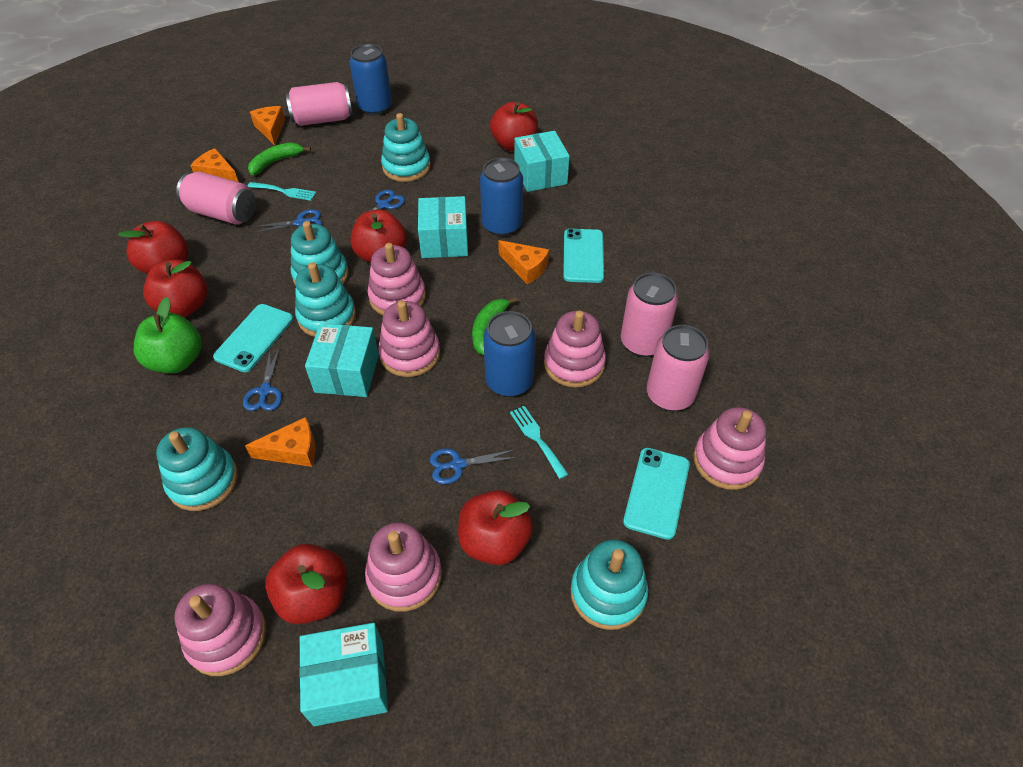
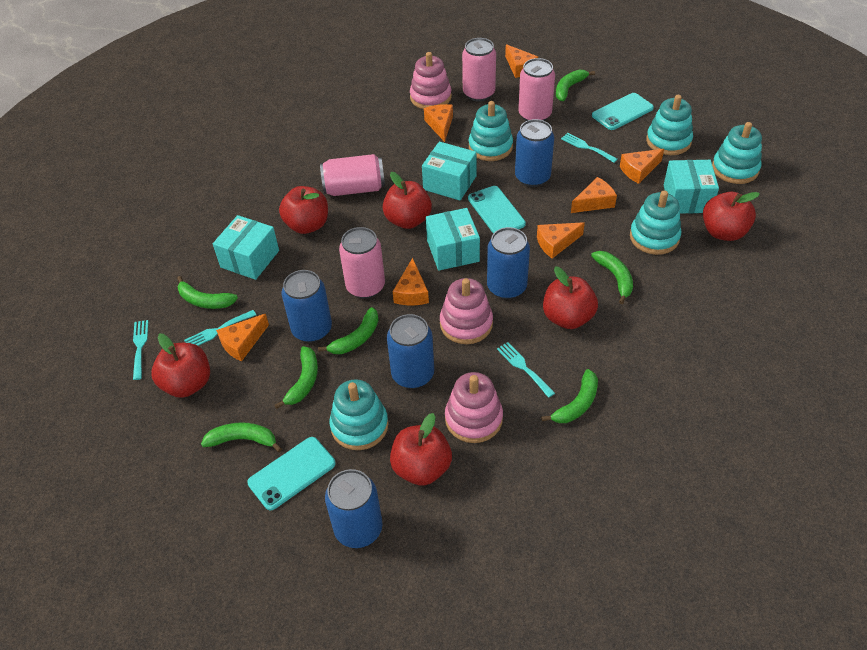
blue can: 3 -> 5
blue scissors: 4 -> 0
green apple: 1 -> 0
green banana: 2 -> 7
orange cheese: 4 -> 7
pink stacking toy: 6 -> 3
turquoise fork: 2 -> 4

